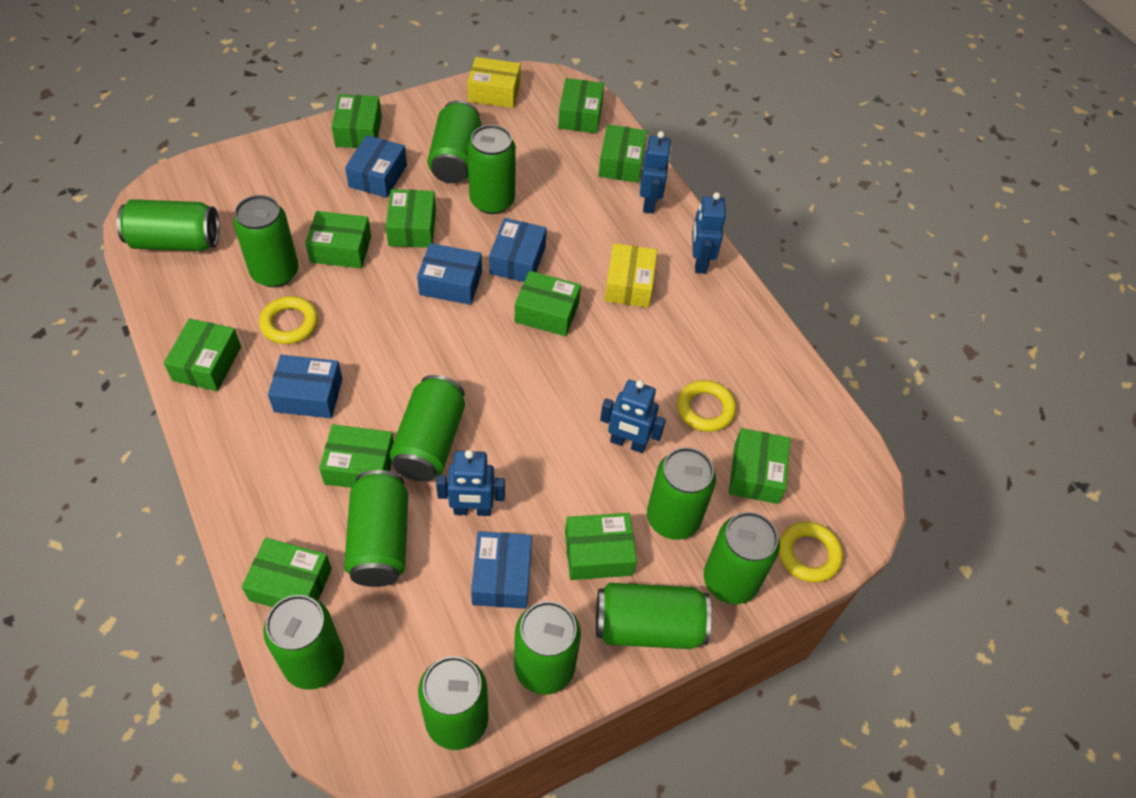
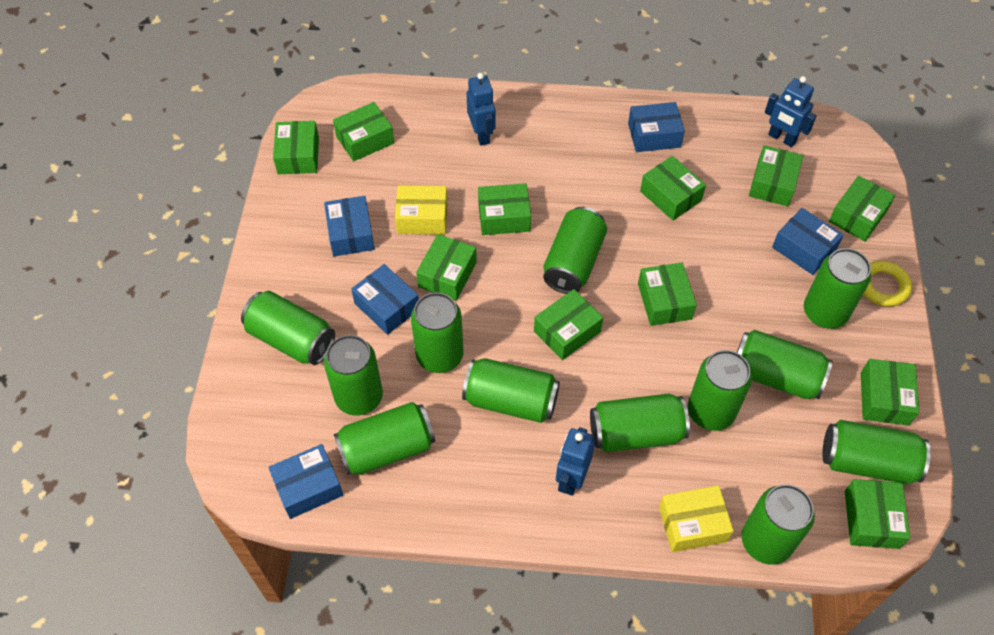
blue robot: 4 -> 3
yellow ring: 3 -> 1

